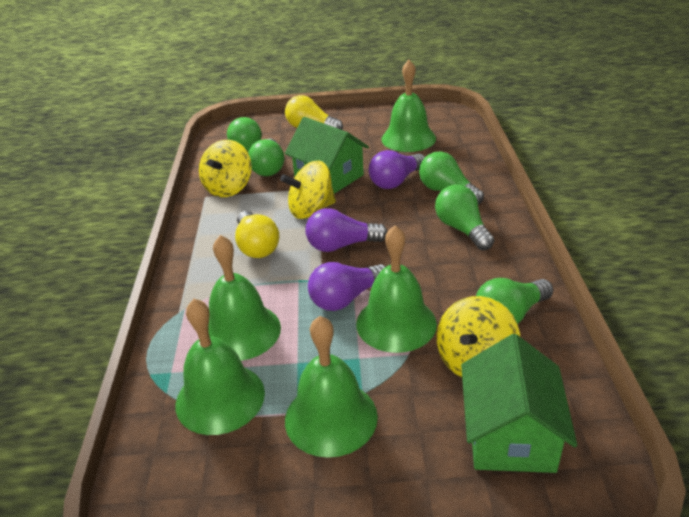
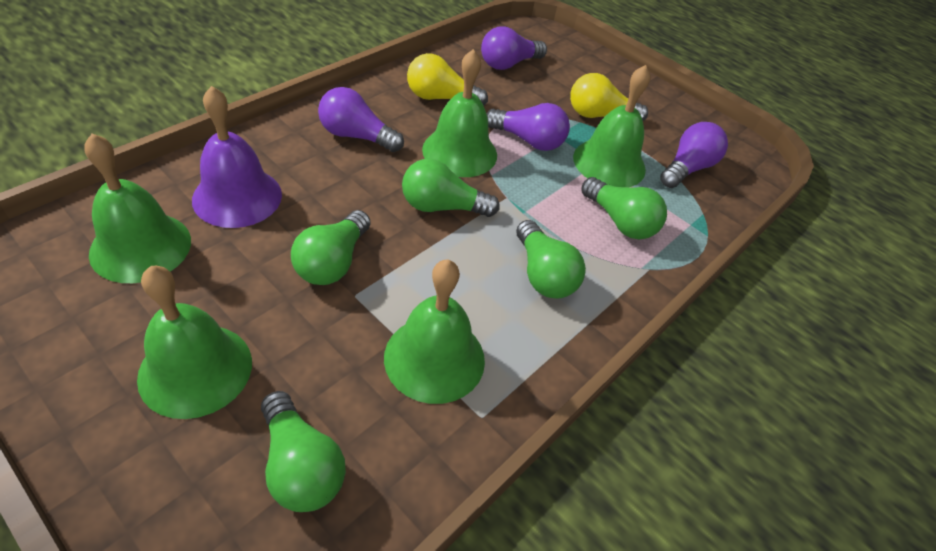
green house: 2 -> 0
purple bell: 0 -> 1
purple light bulb: 3 -> 4
yellow spinning top: 3 -> 0

